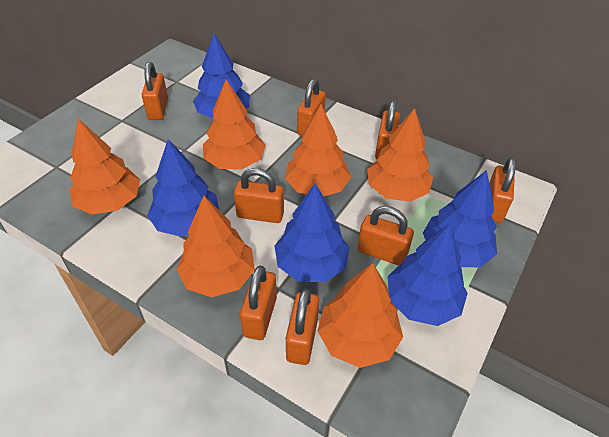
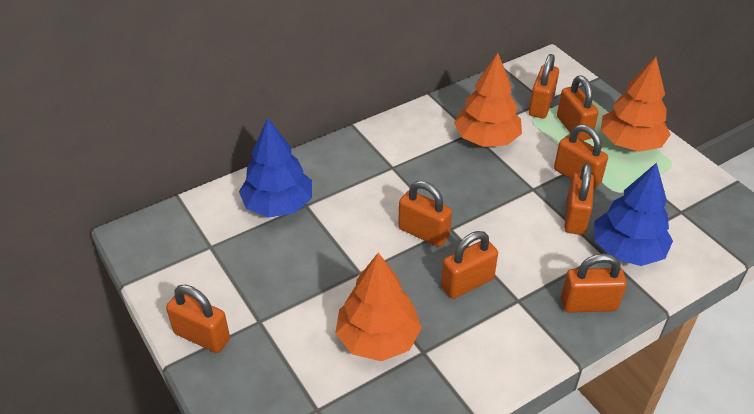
blue tree: 5 -> 2
orange tree: 6 -> 3

